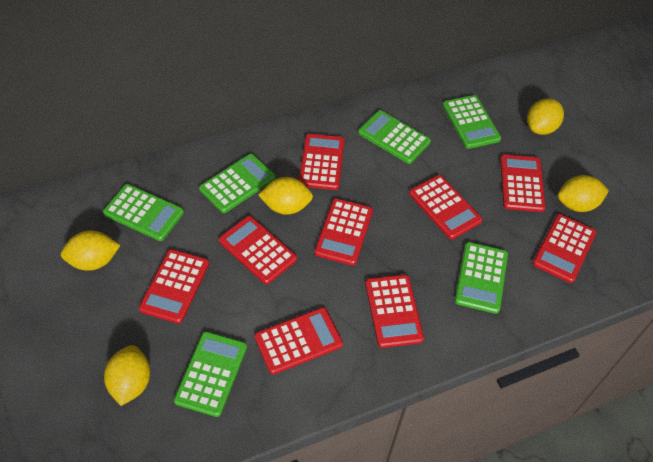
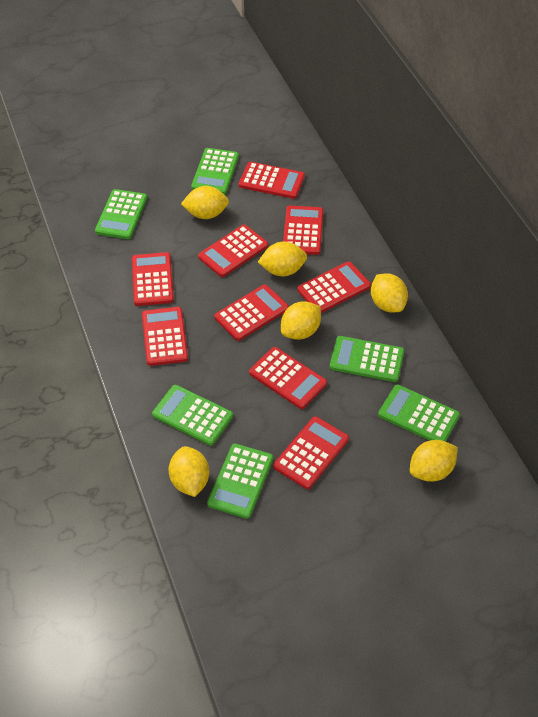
yellow lemon: 5 -> 6

